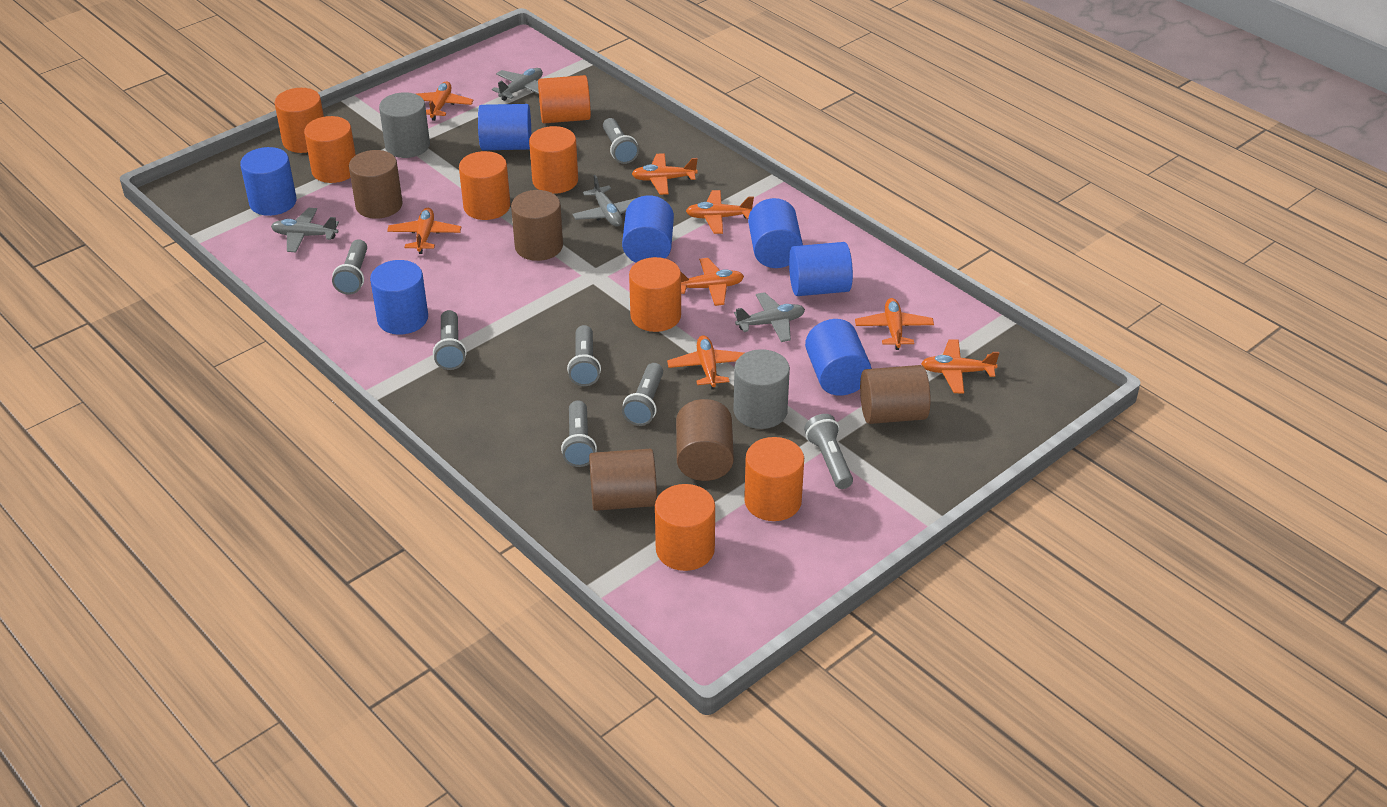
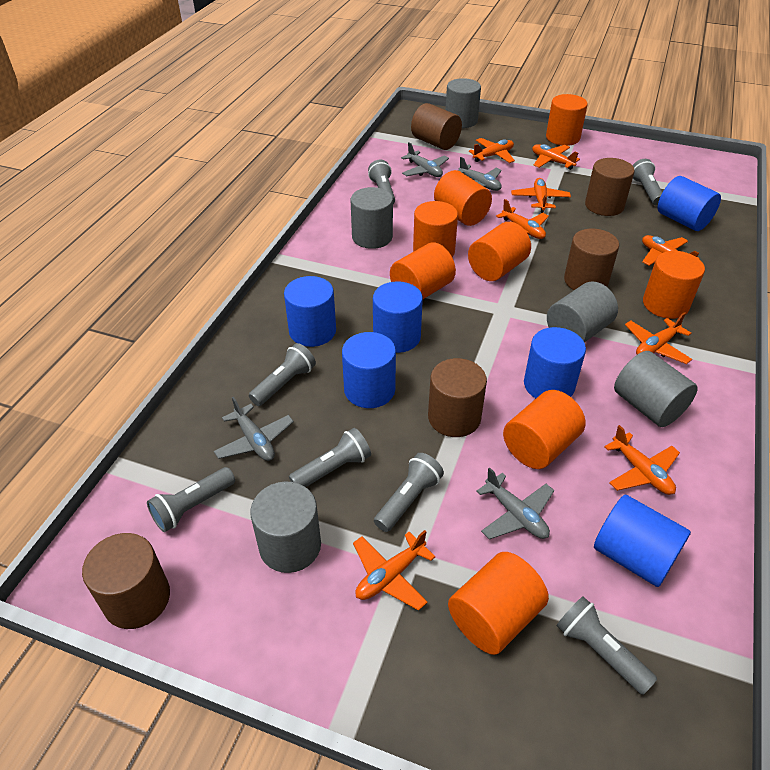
blue cylinder: 7 -> 6
grey cylinder: 2 -> 5

